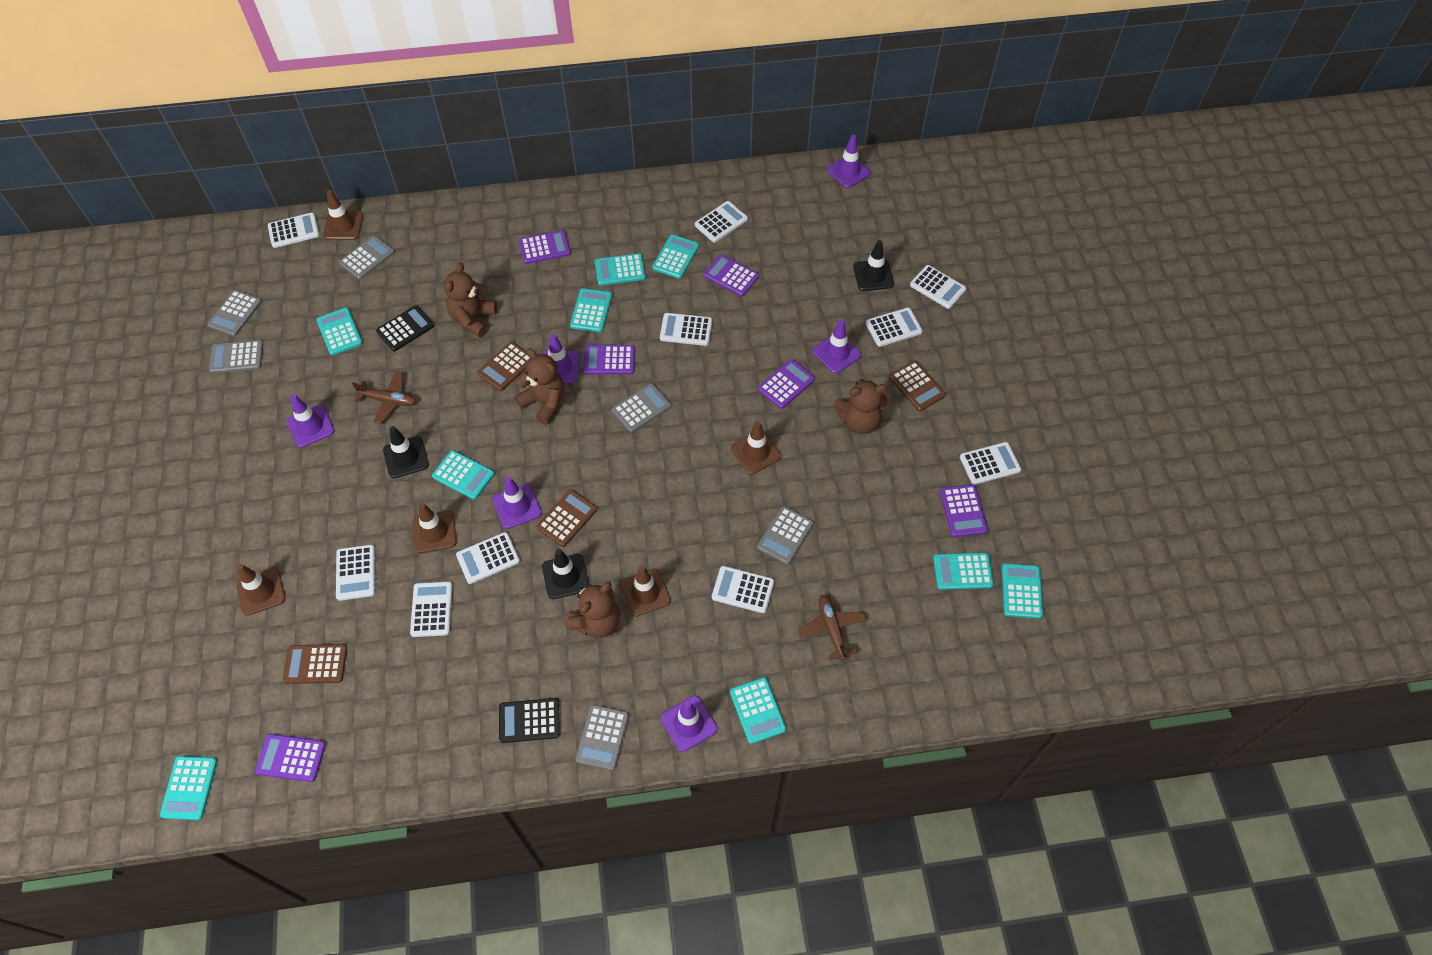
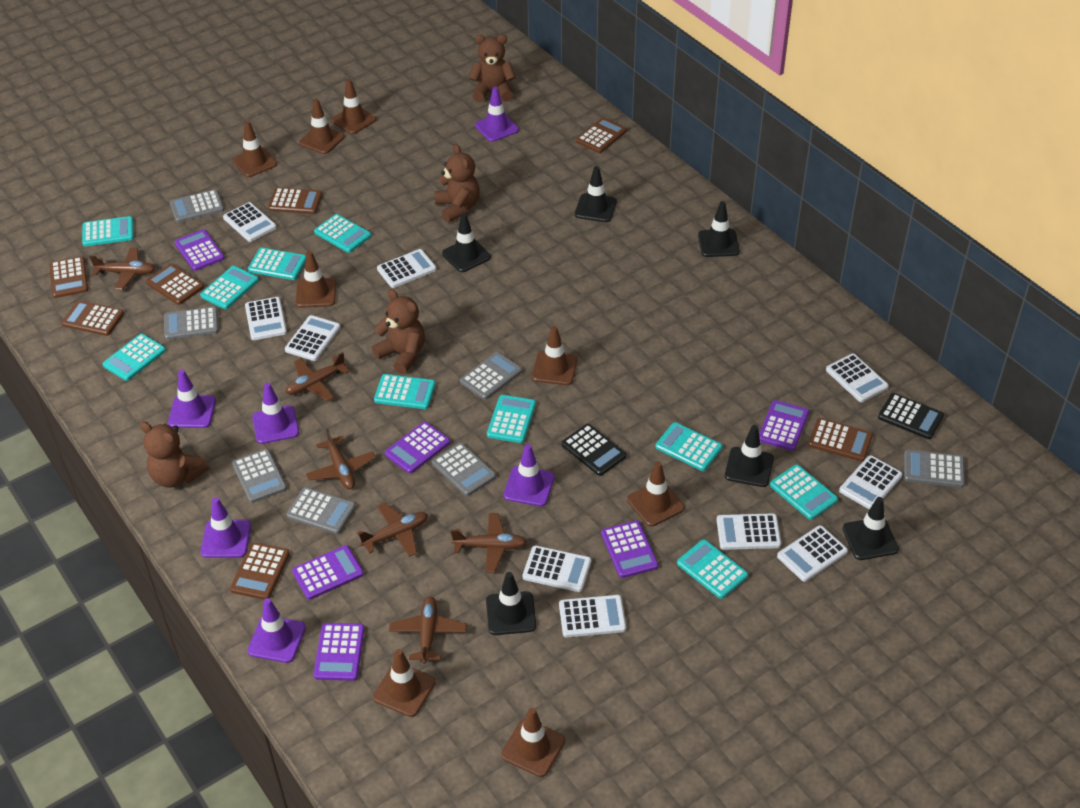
black traffic cone: 3 -> 6
brown calculator: 4 -> 7
brown plane: 2 -> 6
brown traffic cone: 5 -> 8
grey calculator: 6 -> 7
turquoise calculator: 9 -> 10

